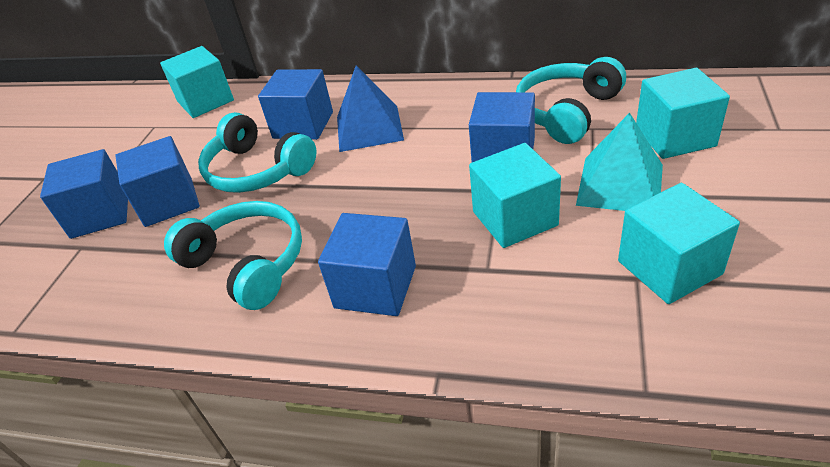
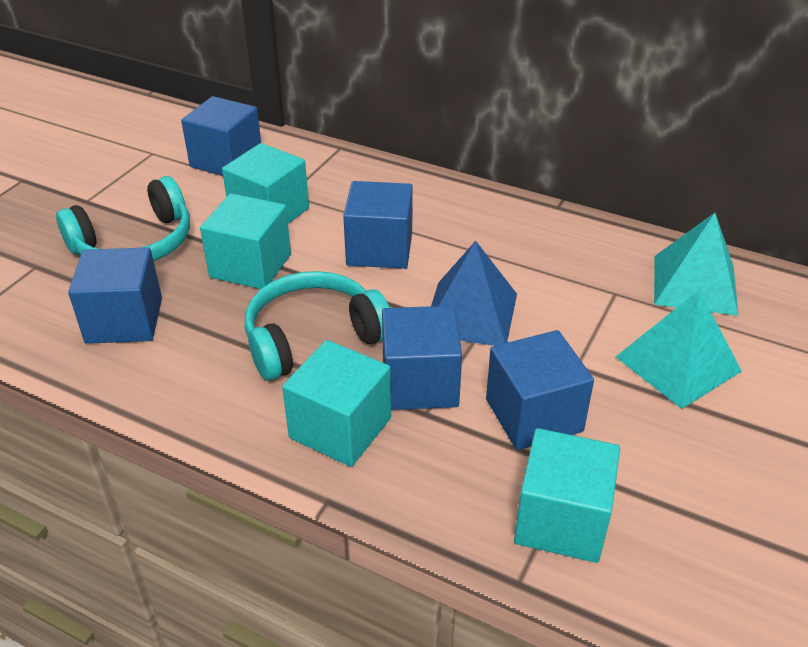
turquoise headphones: 3 -> 2
turquoise pyramid: 1 -> 2

